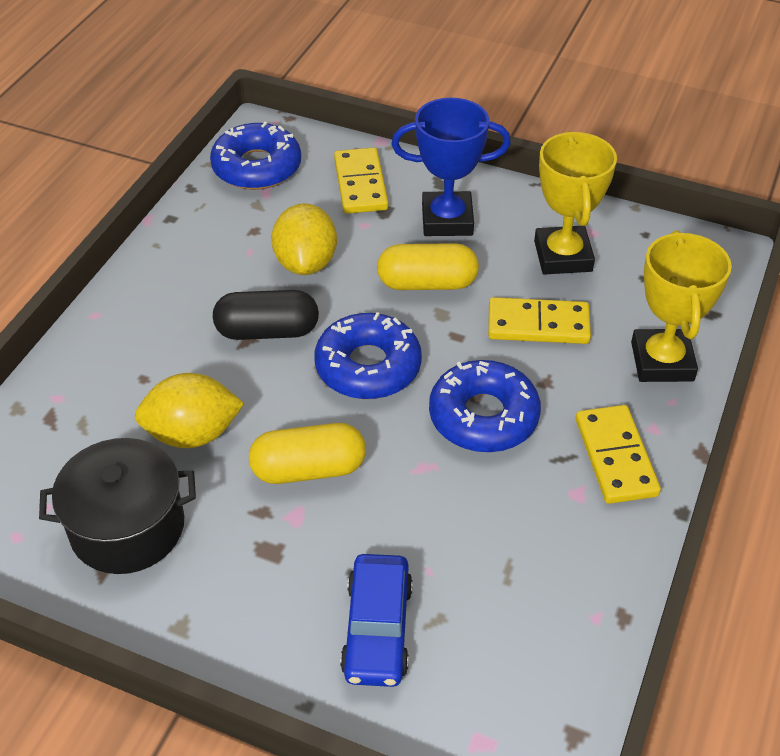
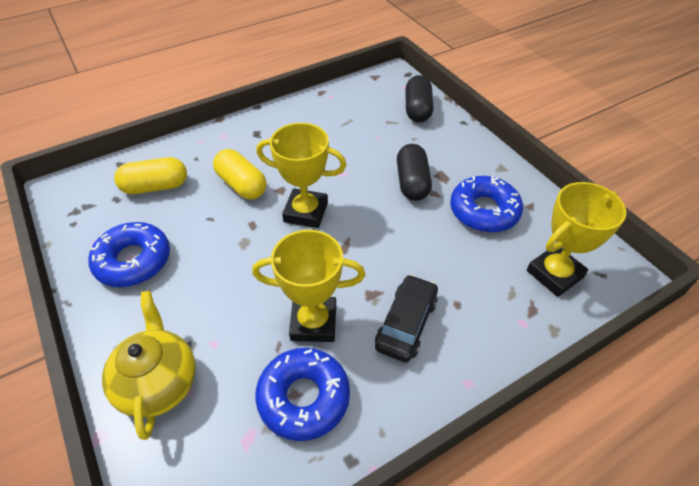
black capsule: 1 -> 2
black car: 0 -> 1
black pot: 1 -> 0
blue car: 1 -> 0
blue trophy: 1 -> 0
yellow domino: 3 -> 0
yellow lemon: 2 -> 0
yellow teapot: 0 -> 1
yellow trophy: 2 -> 3

